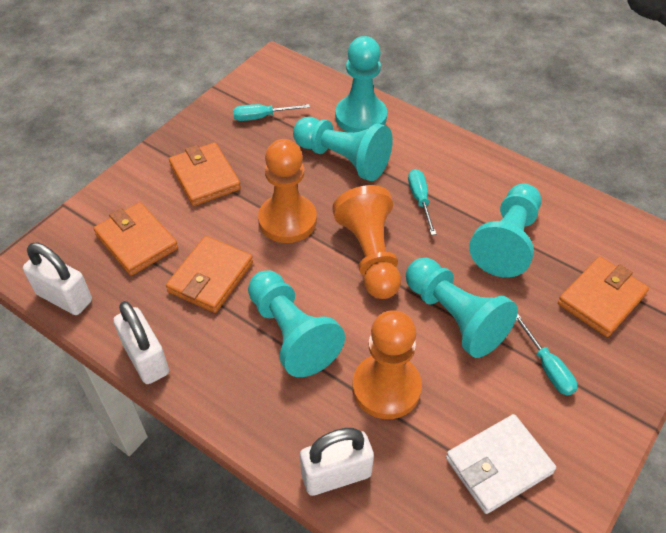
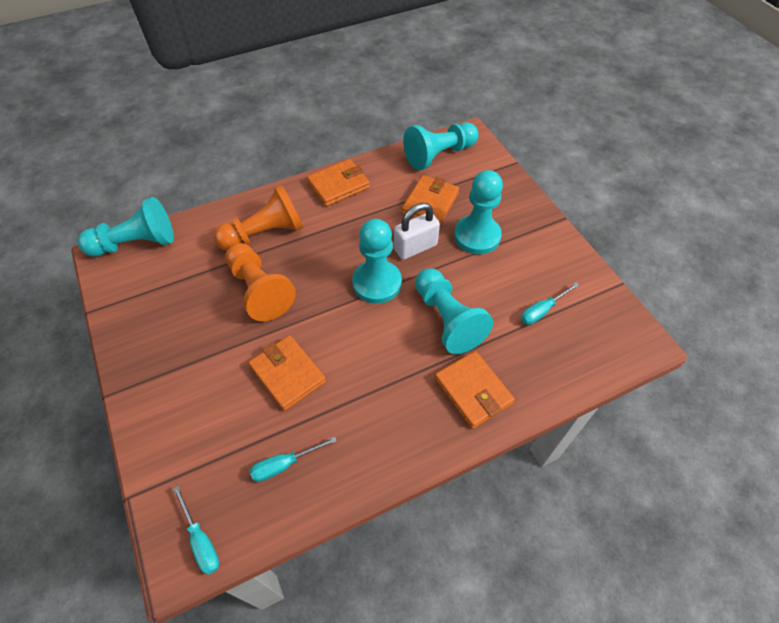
orange pawn: 3 -> 2
white padlock: 3 -> 1
white wallet: 1 -> 0

